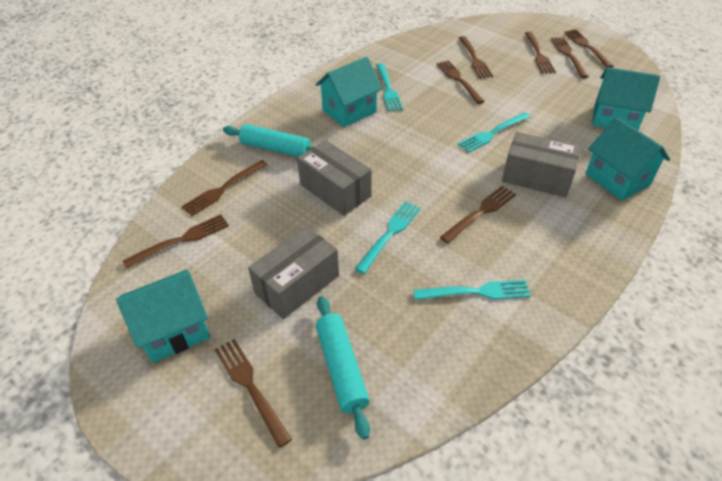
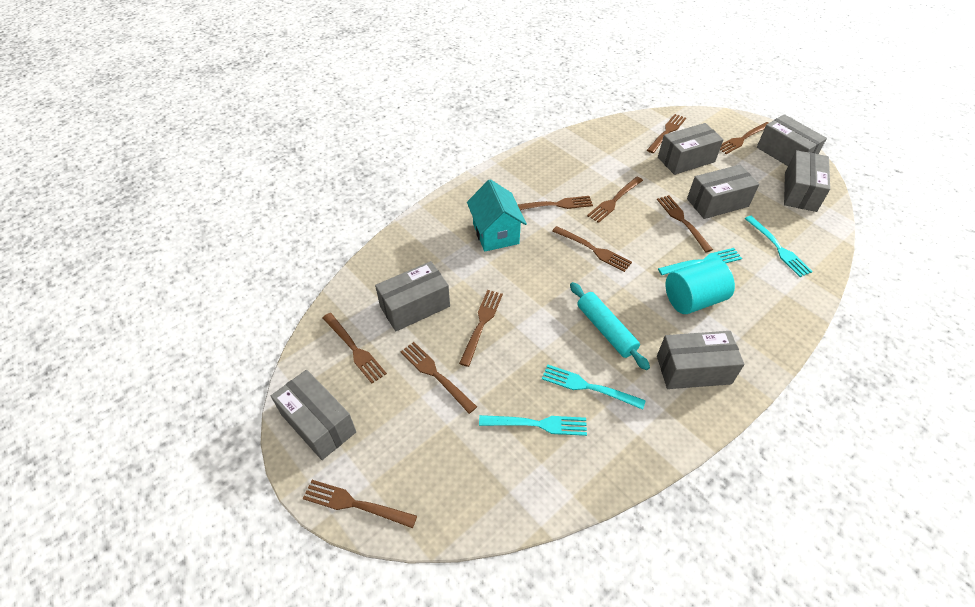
brown fork: 9 -> 10
grey box: 3 -> 7
turquoise cylinder: 0 -> 1
turquoise house: 4 -> 1
turquoise rolling pin: 2 -> 1

